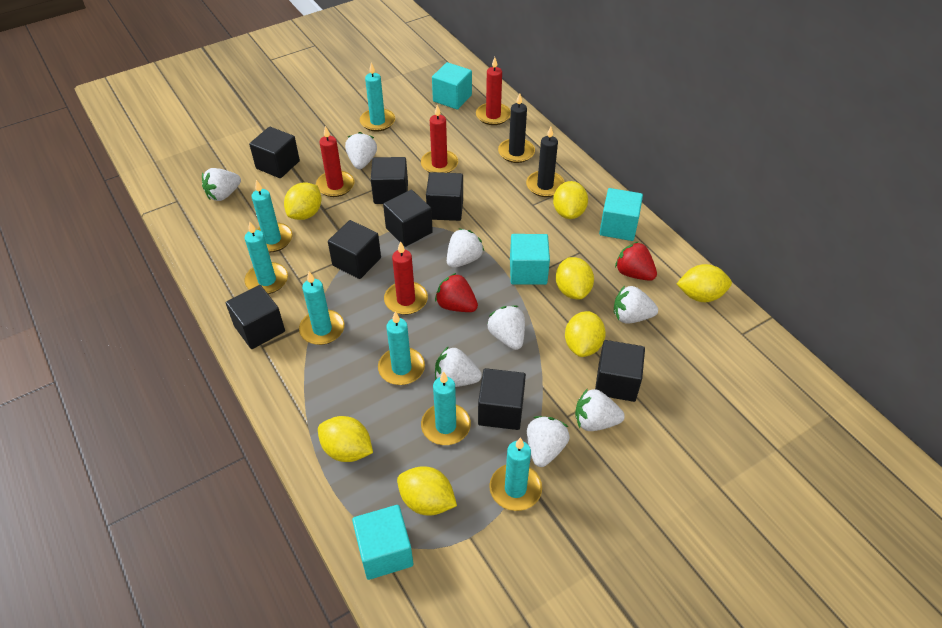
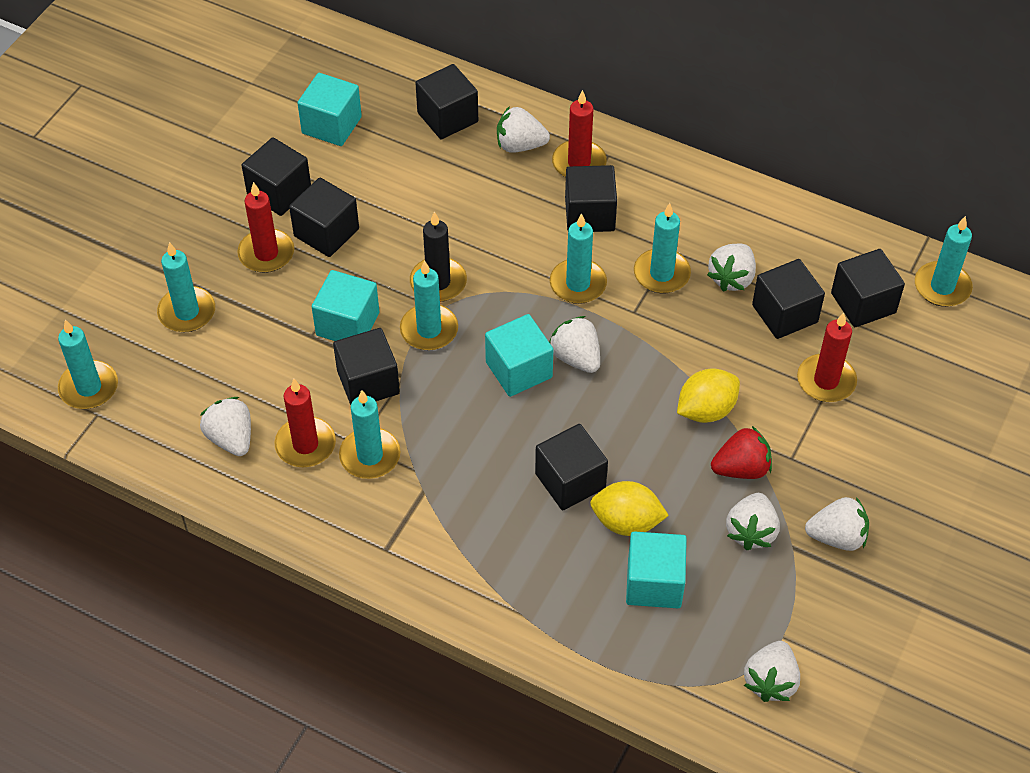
black candle: 2 -> 1
red strawberry: 2 -> 1
white strawberry: 8 -> 7
yellow lemon: 7 -> 2

